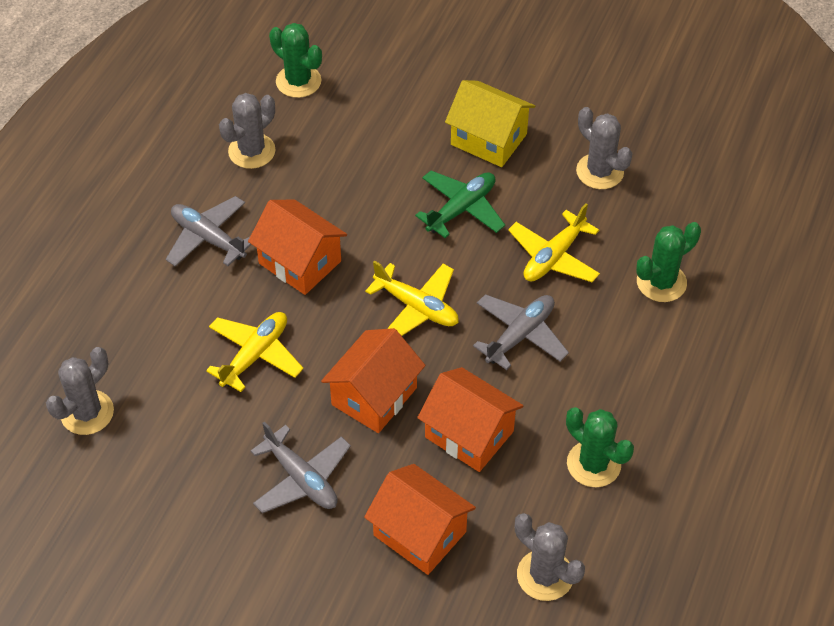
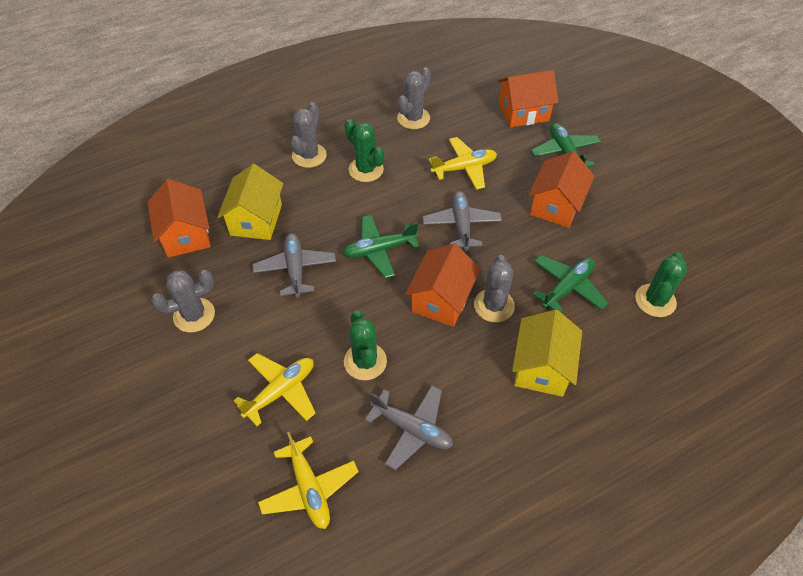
green plane: 1 -> 3
yellow house: 1 -> 2

